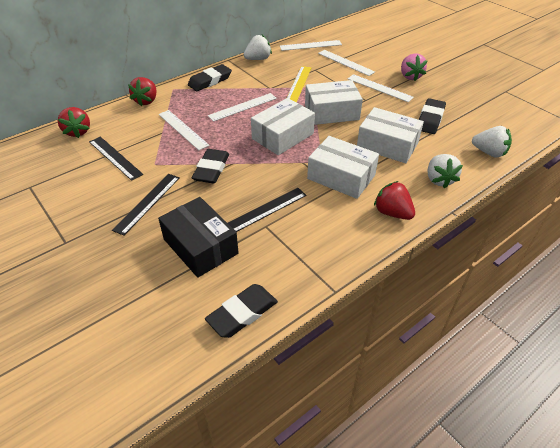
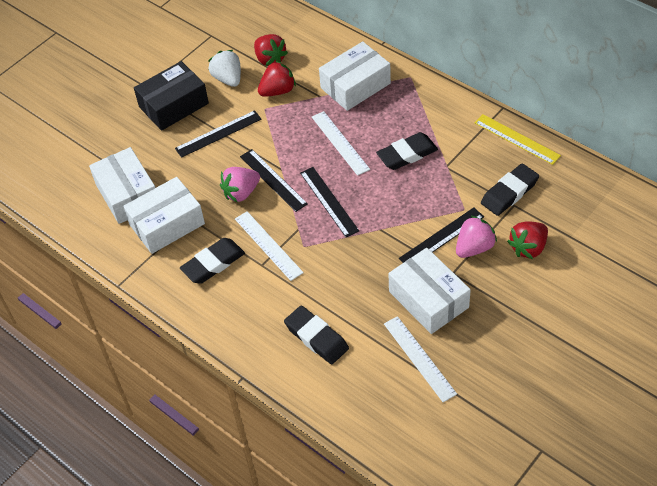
black ruler: 3 -> 4
pink strawberry: 1 -> 2
white ruler: 5 -> 3
white strawberry: 3 -> 1

